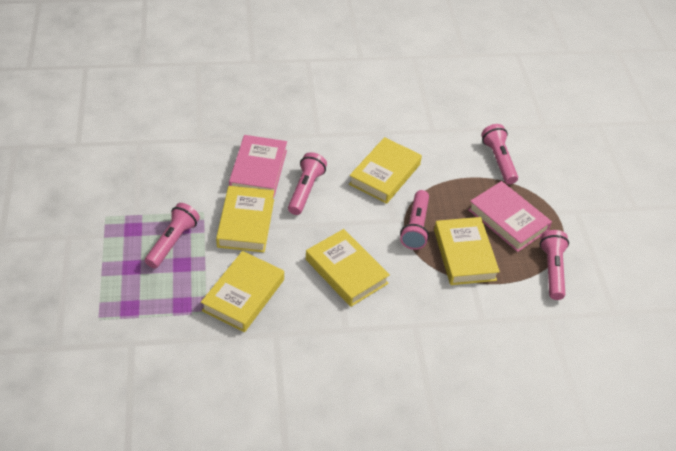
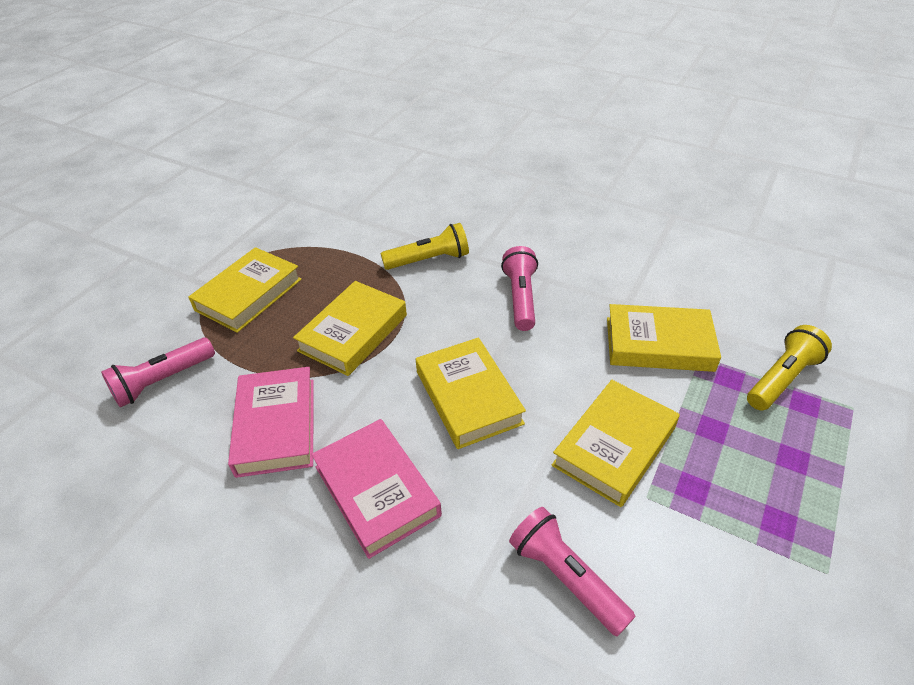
pink flashlight: 5 -> 3
yellow flashlight: 0 -> 2

